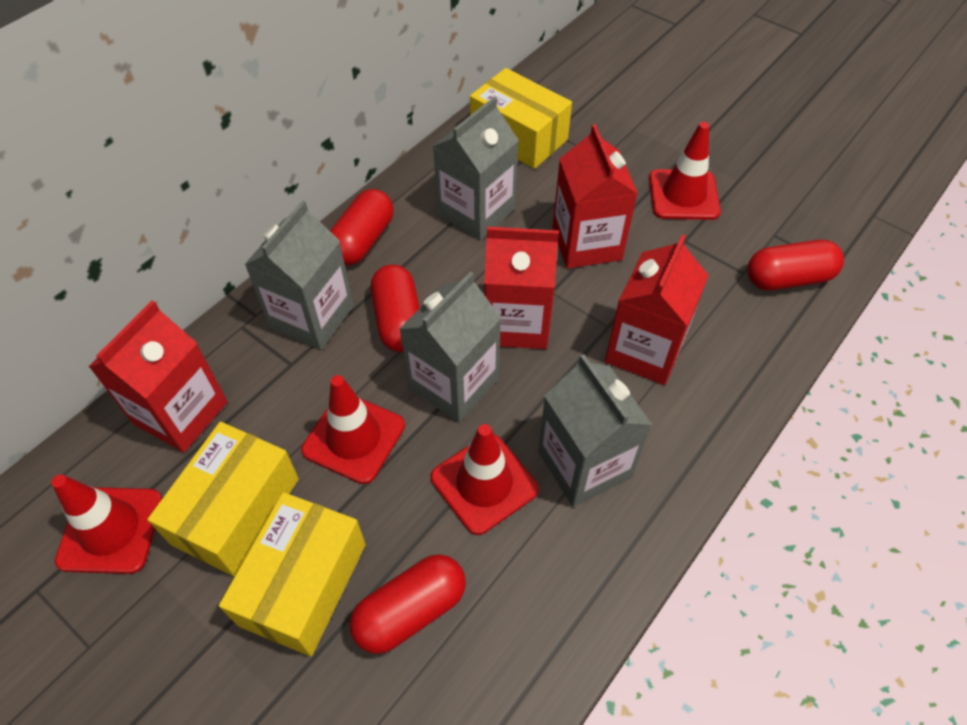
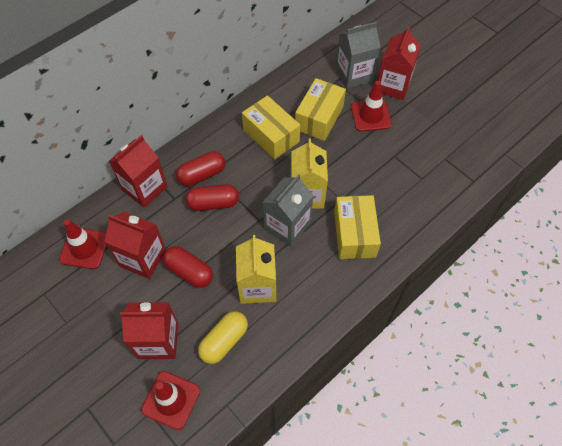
grey carton: 4 -> 2
red capsule: 4 -> 3
red traffic cone: 4 -> 3
yellow capsule: 0 -> 1
yellow carton: 0 -> 2

